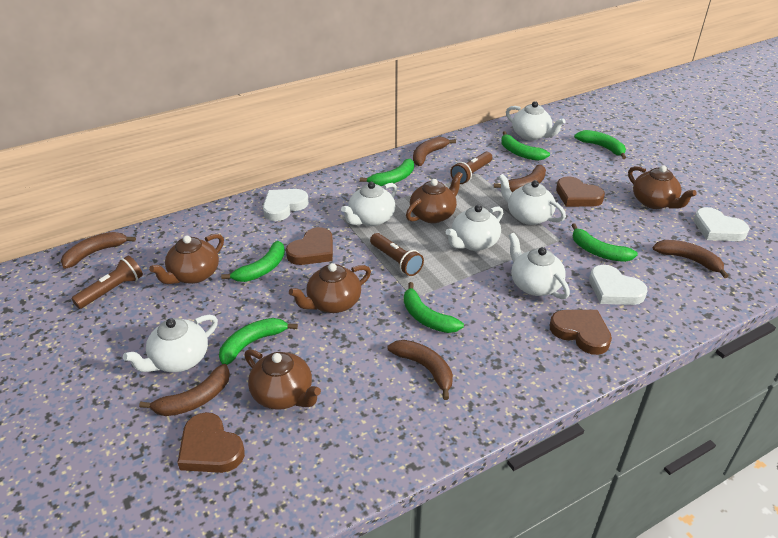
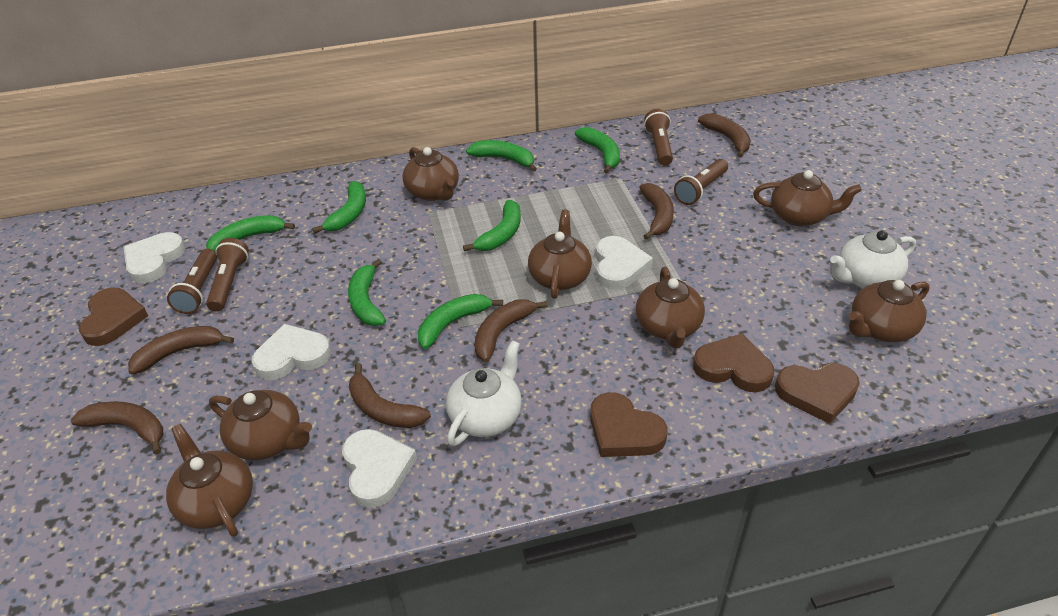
brown flashlight: 3 -> 4
brown teapot: 5 -> 7
white heart: 3 -> 4
white teapot: 6 -> 2

